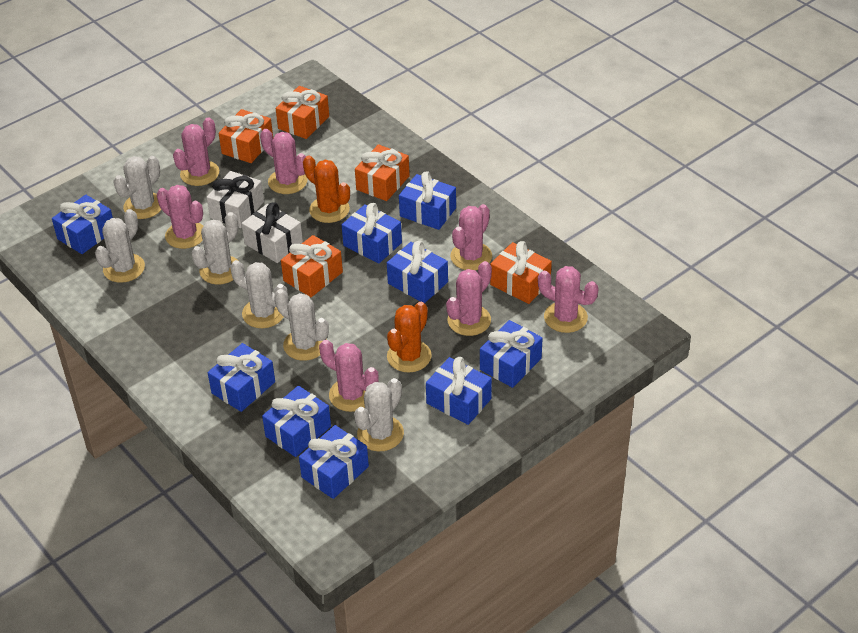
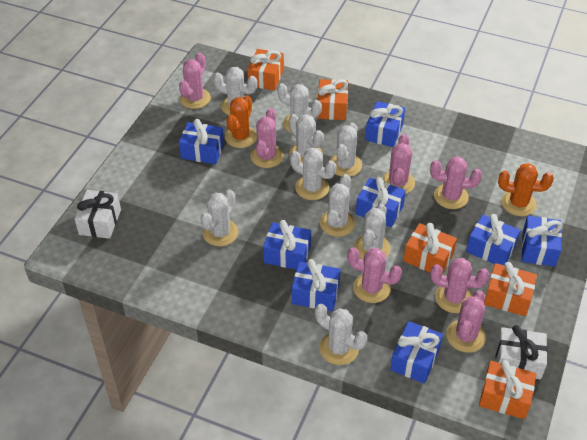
blue gift: 9 -> 8
white cactus: 6 -> 9

